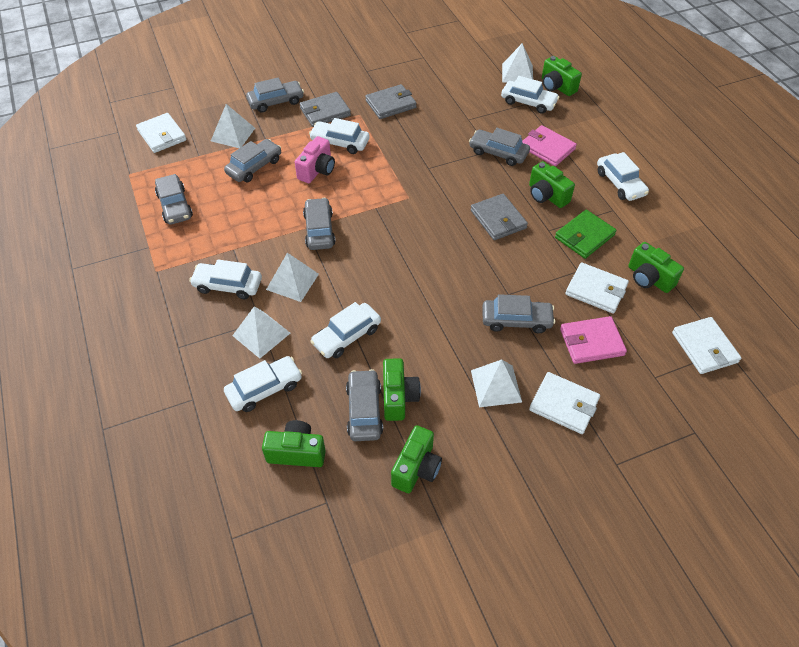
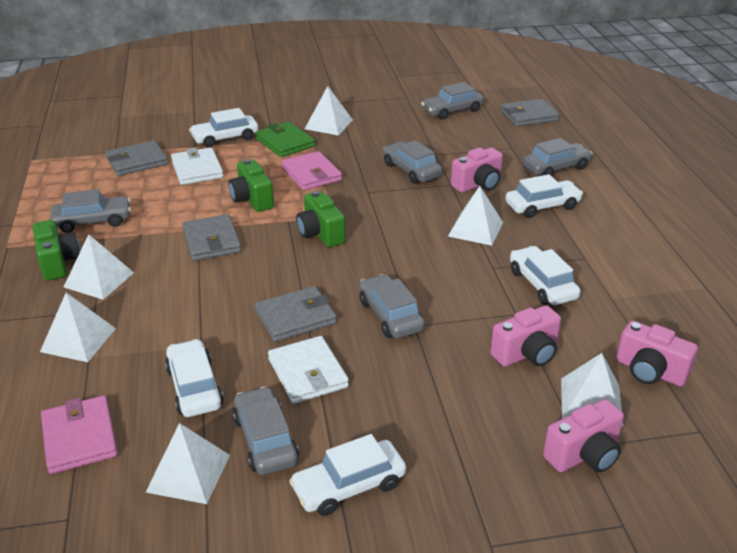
green camera: 6 -> 3
grey car: 7 -> 6
grey wallet: 3 -> 4
pink camera: 1 -> 4
white car: 6 -> 5
white pyramid: 5 -> 6
white wallet: 4 -> 2

